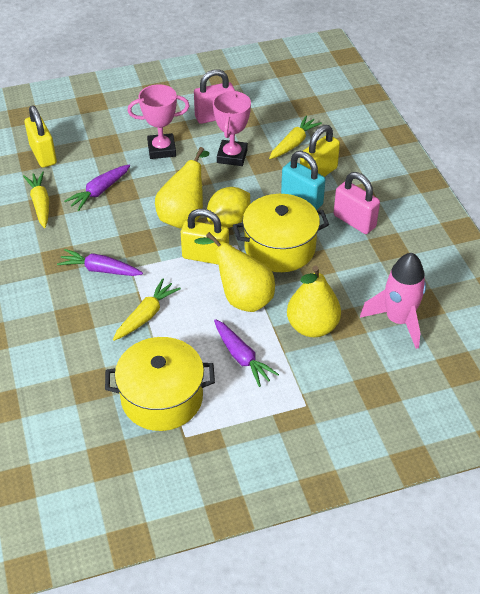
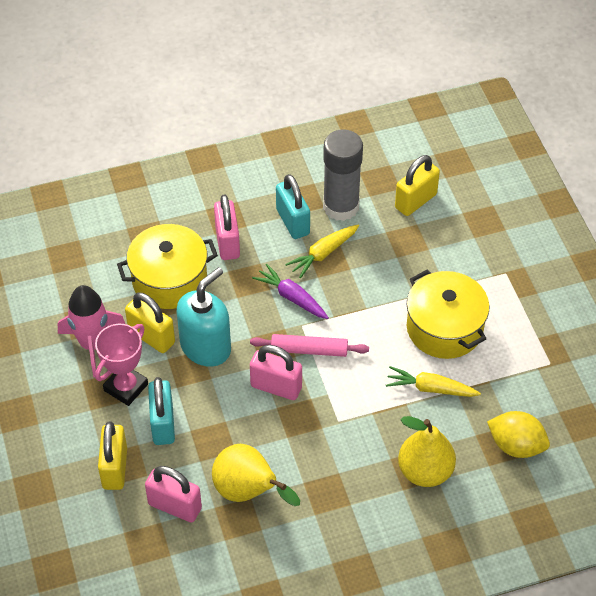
grey glue stick: 0 -> 1
pink padlock: 2 -> 3
pink rolling pin: 0 -> 1
pink trophy: 2 -> 1
purple carrot: 3 -> 1
turquoise padlock: 1 -> 2
turquoise soap dispenser: 0 -> 1
yellow carrot: 3 -> 2
yellow pear: 3 -> 2

